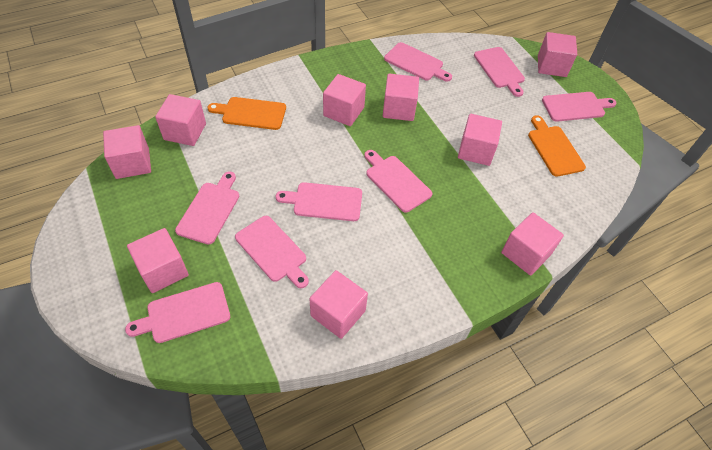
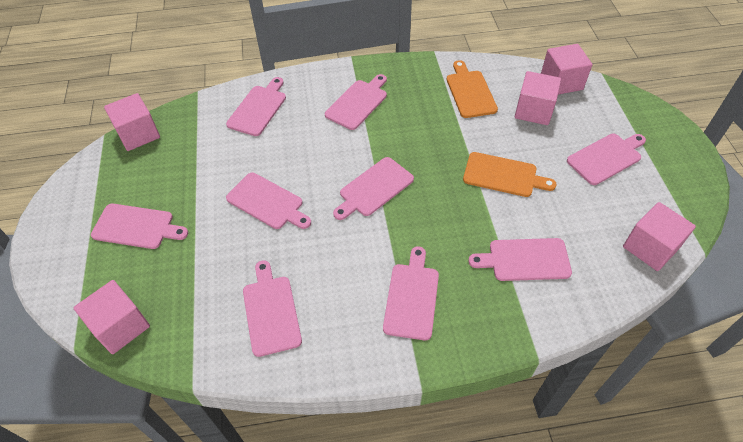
pink cube: 9 -> 5
pink cutting board: 8 -> 9

